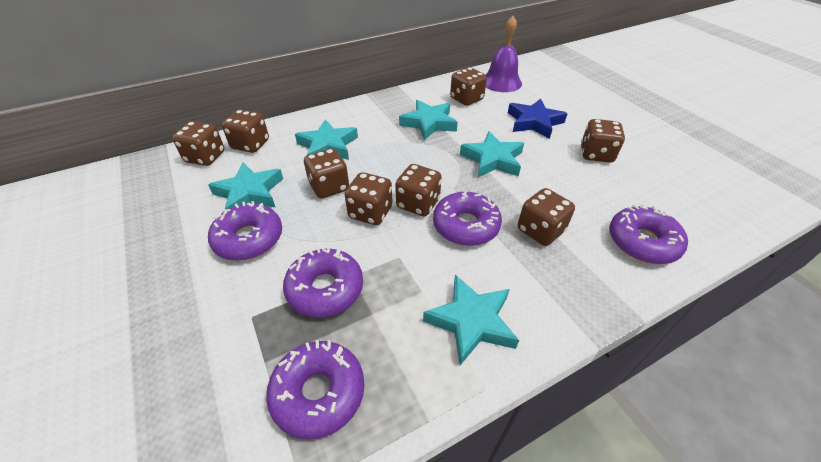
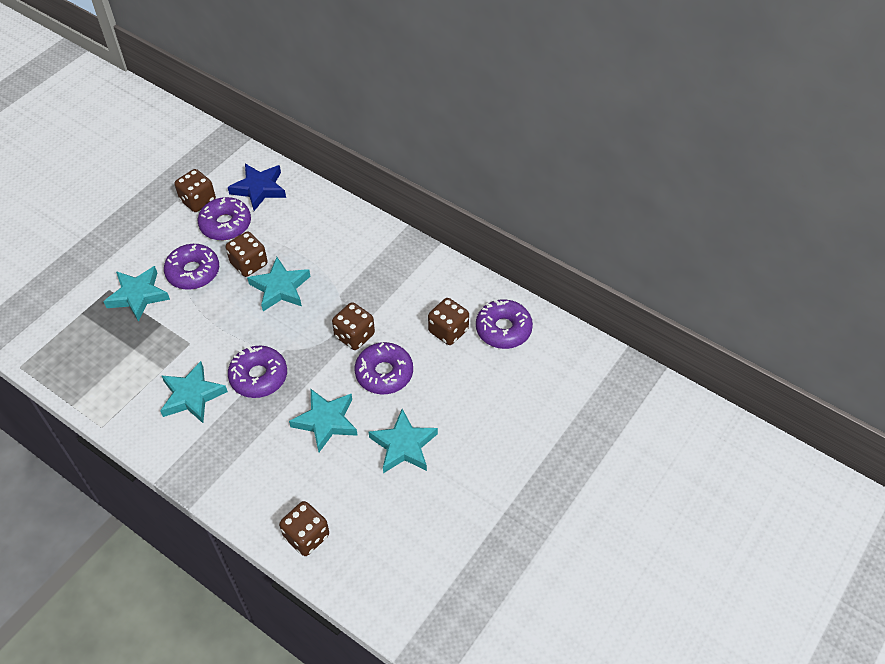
brown dice: 8 -> 5
purple bell: 1 -> 0

